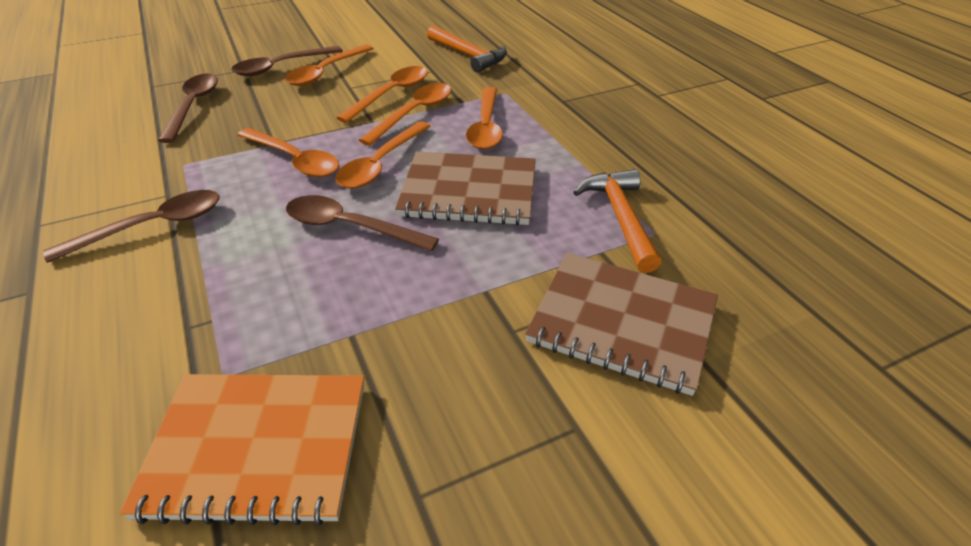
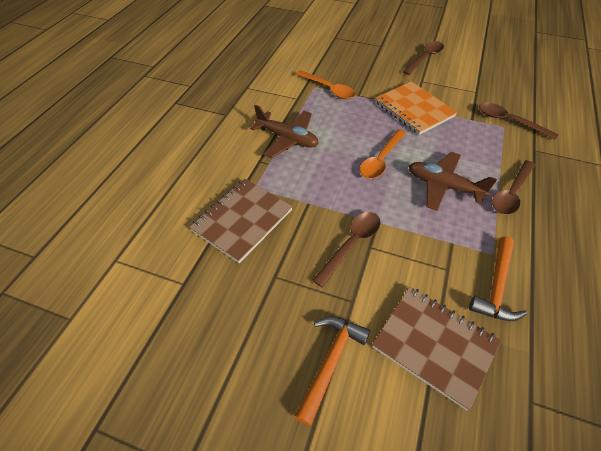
brown plane: 0 -> 2
orange spoon: 6 -> 2

